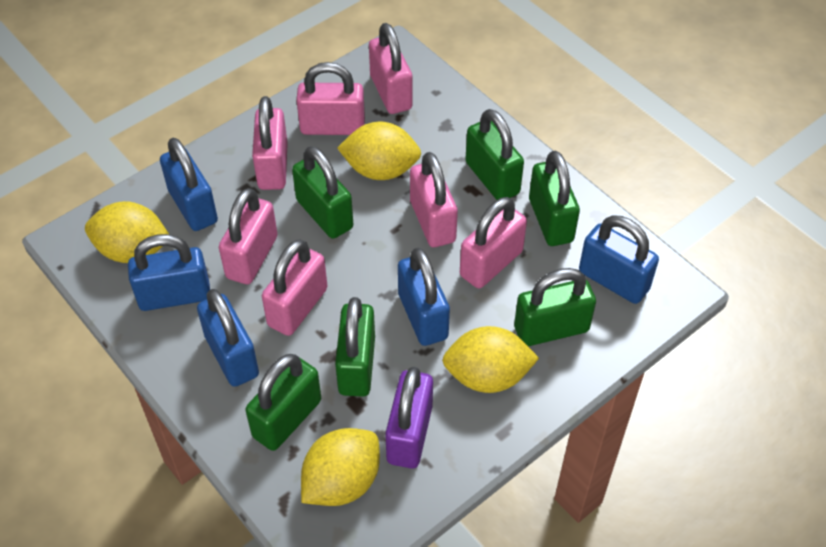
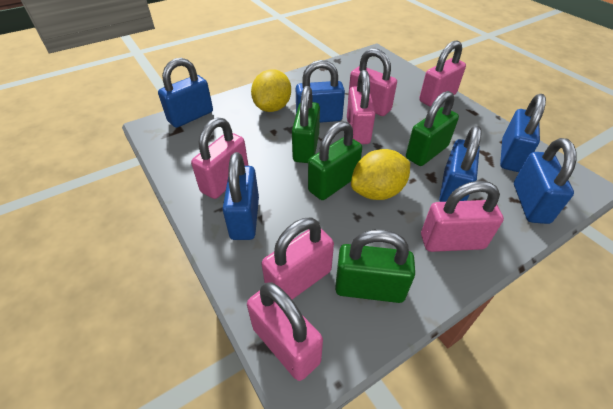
blue padlock: 5 -> 6
green padlock: 6 -> 4
purple padlock: 1 -> 0
yellow lemon: 4 -> 2

